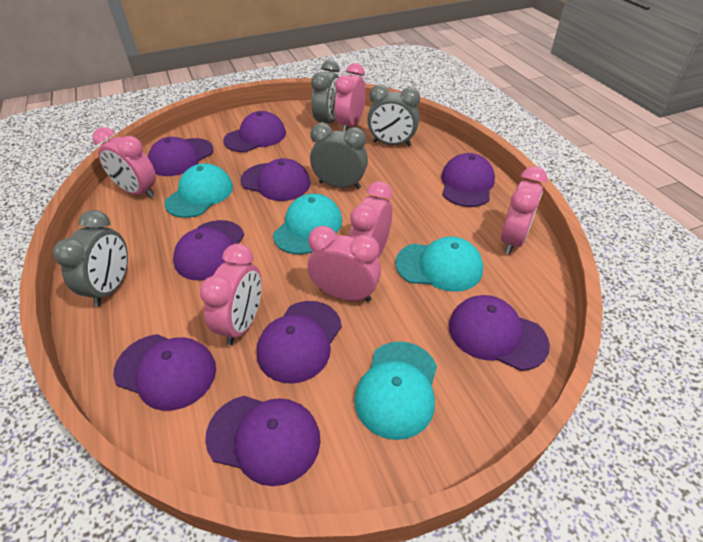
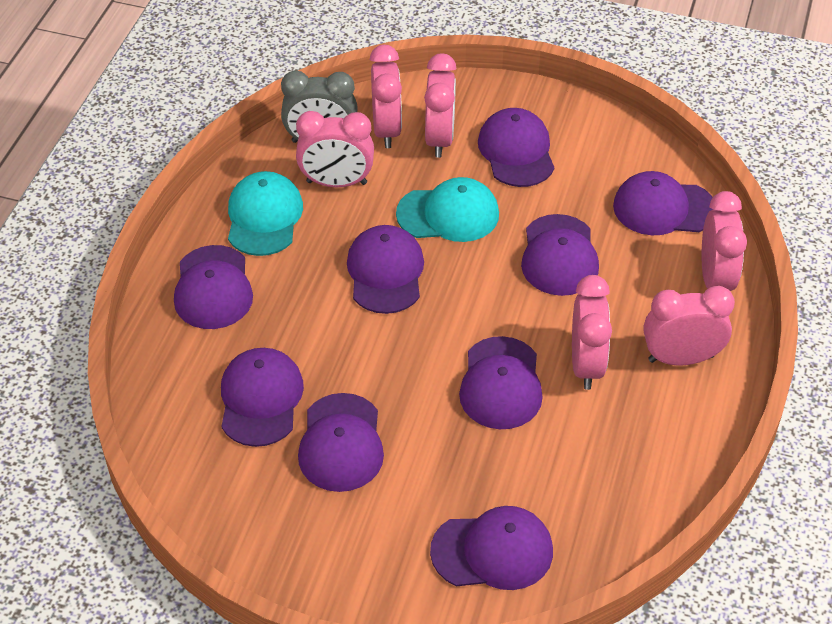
grey clock: 4 -> 1
turquoise cap: 4 -> 2

